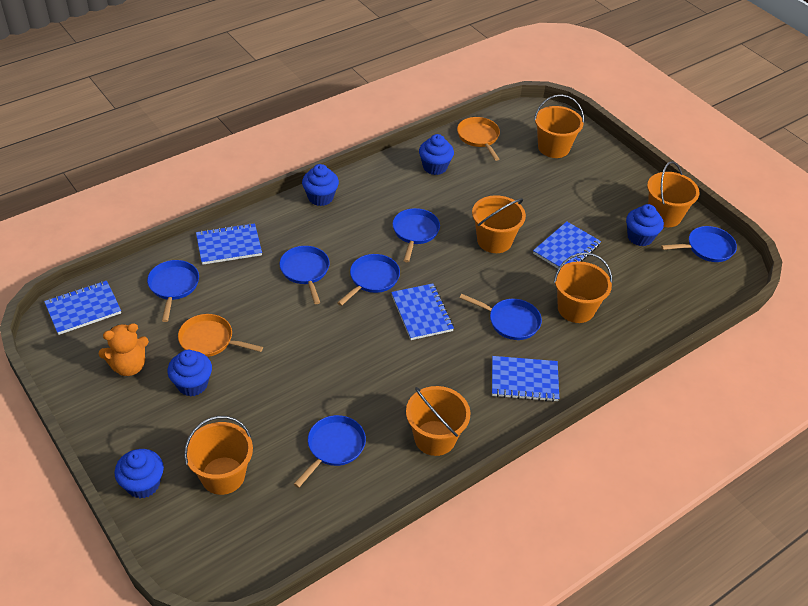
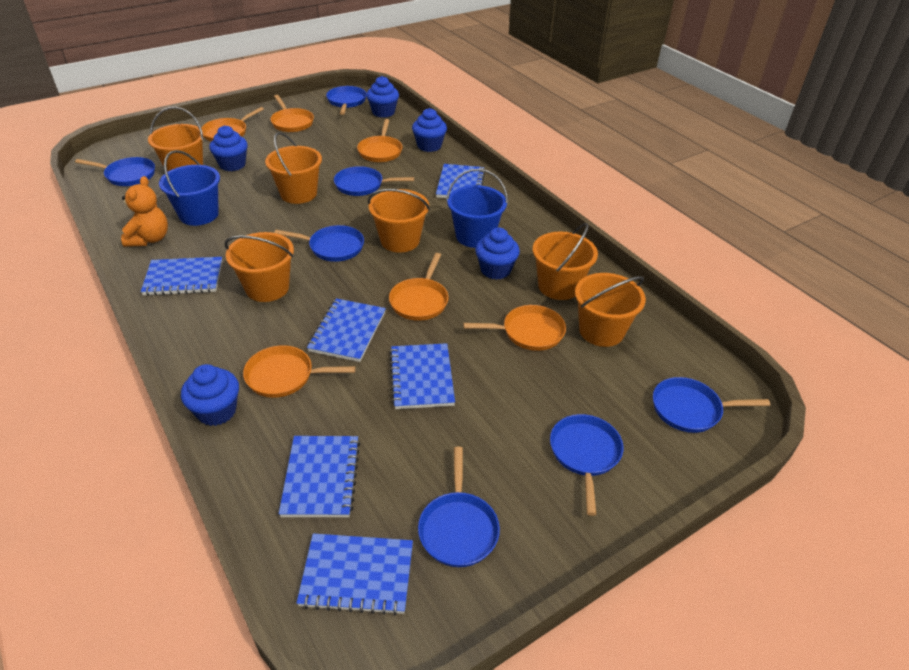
blue bucket: 0 -> 2
blue notebook: 5 -> 6
orange pan: 2 -> 6

